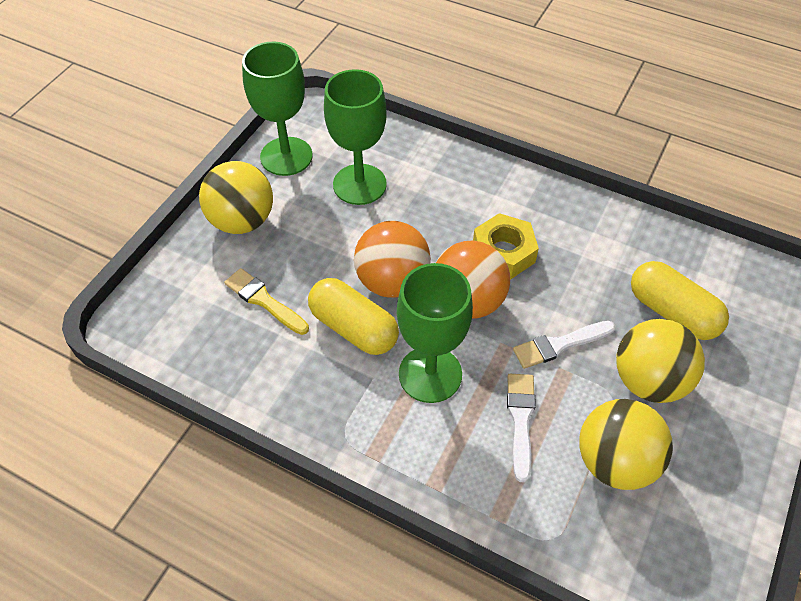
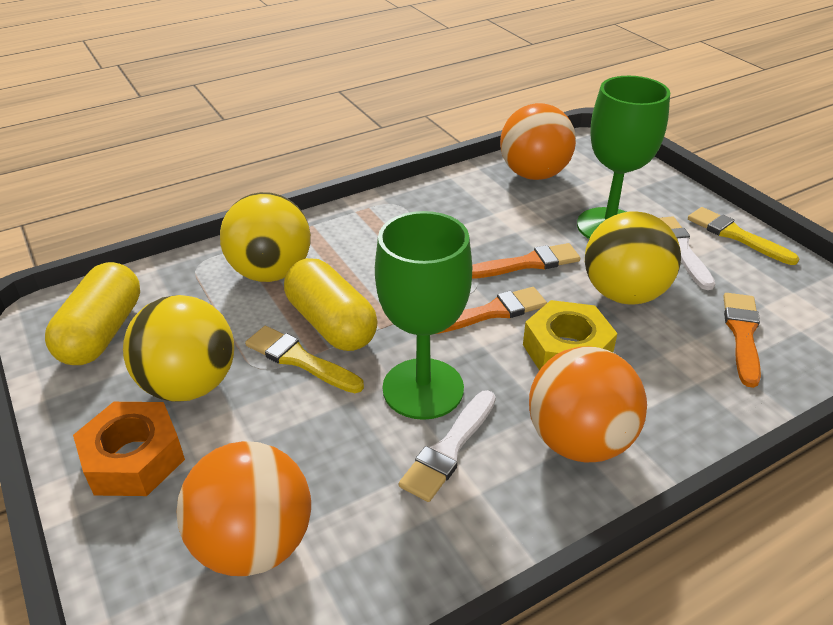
green goblet: 3 -> 2
orange ball: 2 -> 3
orange brush: 0 -> 3
orange nut: 0 -> 1
yellow brush: 1 -> 2

